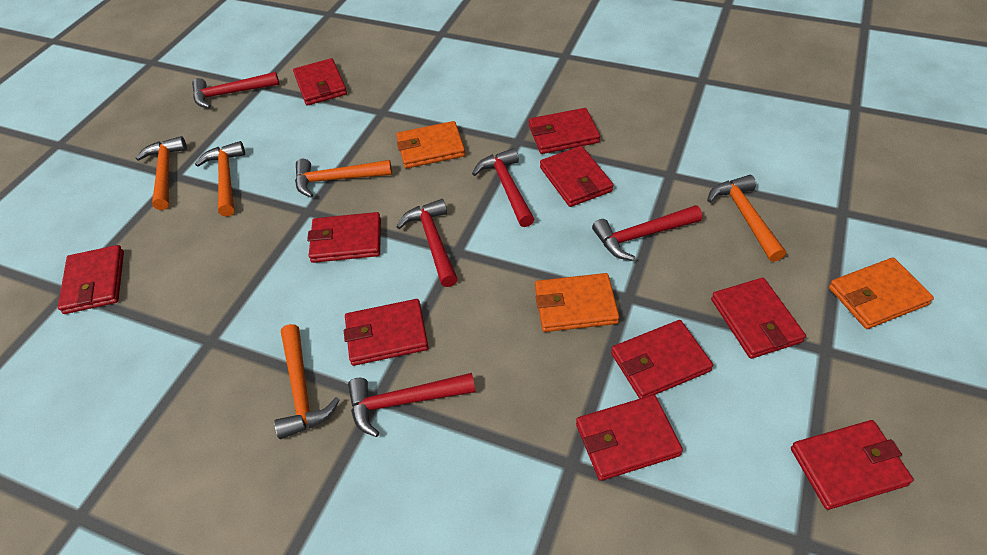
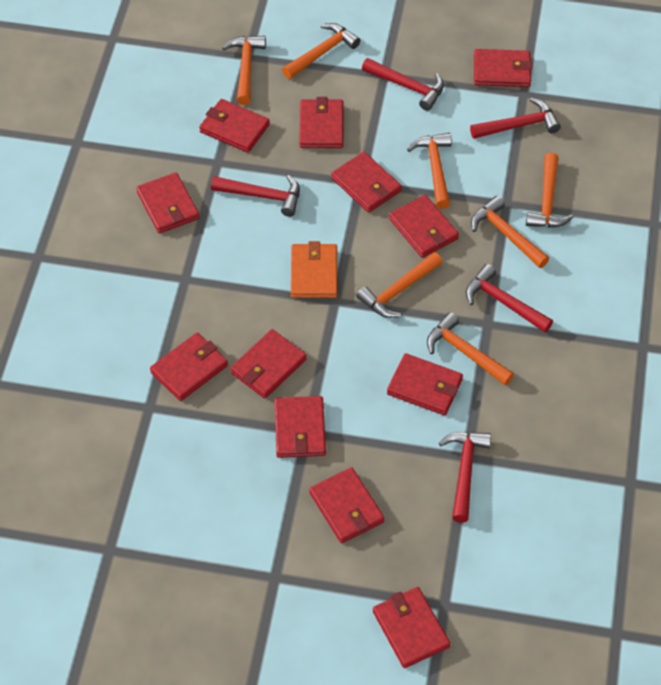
orange hammer: 5 -> 7
orange wallet: 3 -> 1
red wallet: 10 -> 12

